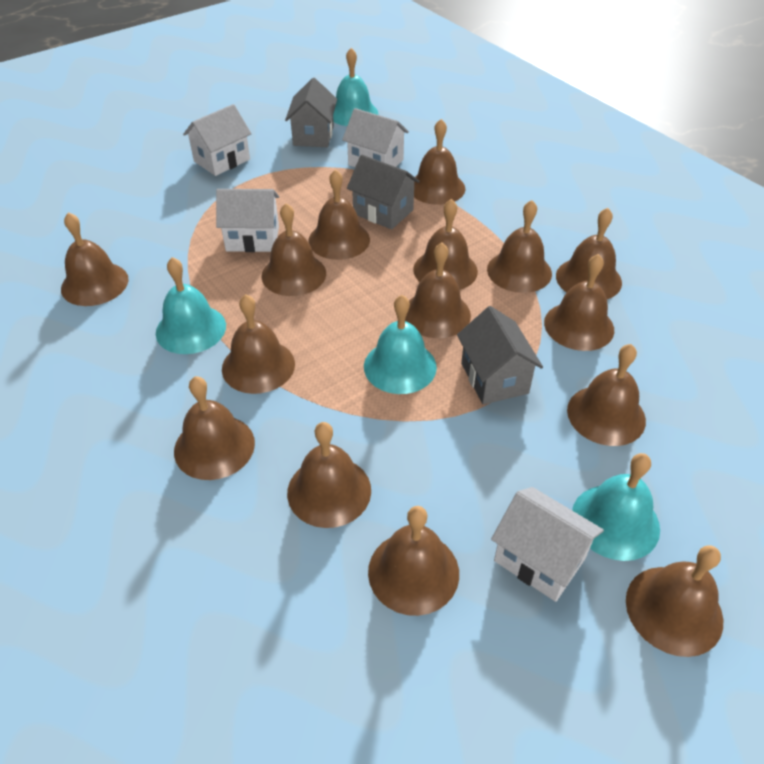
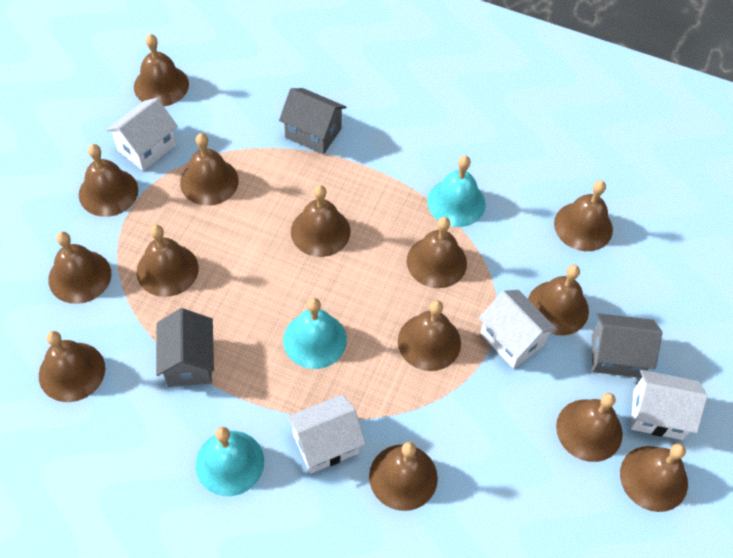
brown bell: 15 -> 14
turquoise bell: 4 -> 3

